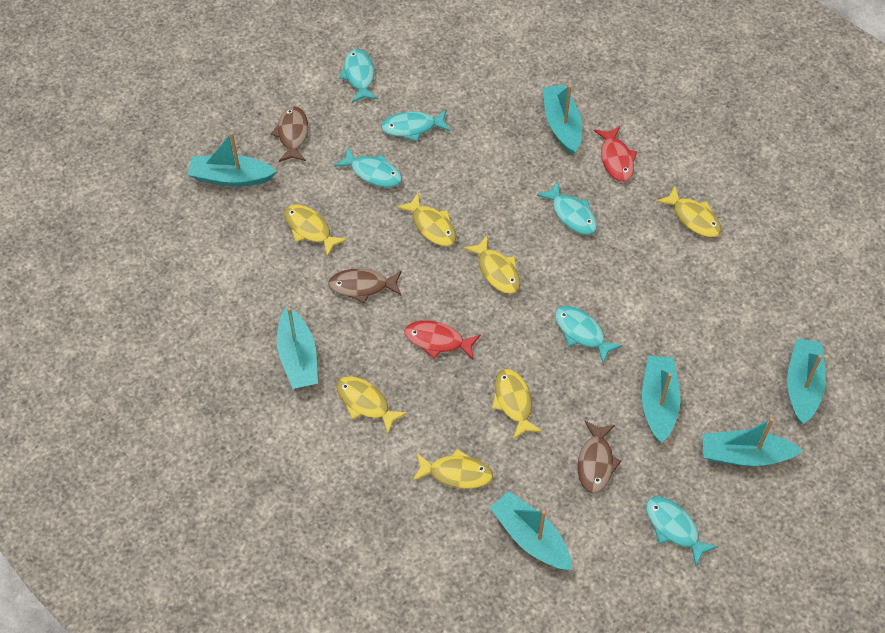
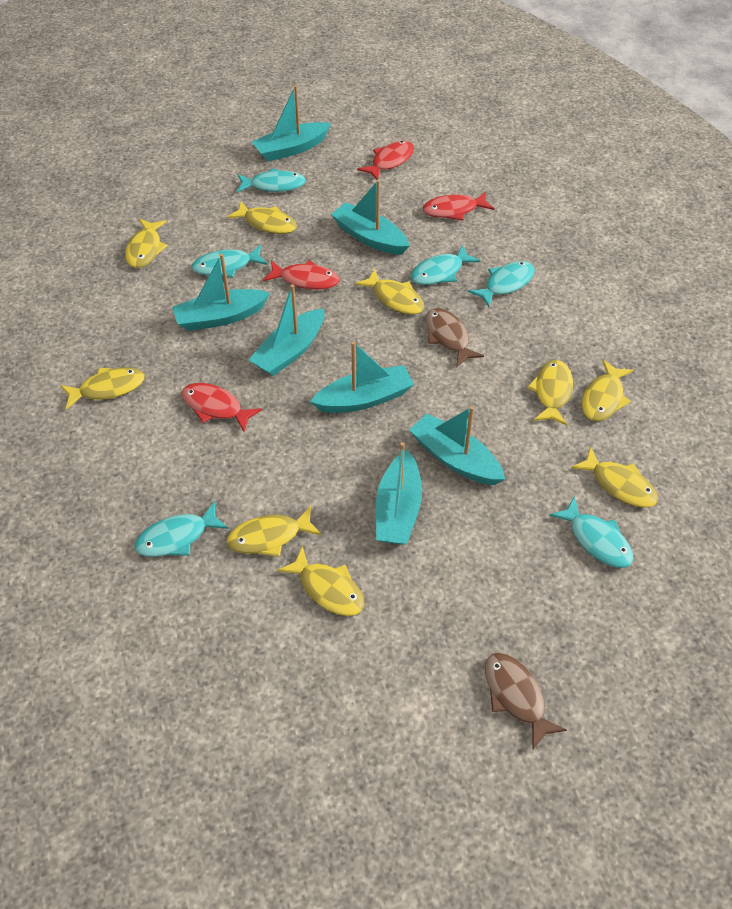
brown fish: 3 -> 2
red fish: 2 -> 4
yellow fish: 7 -> 9

